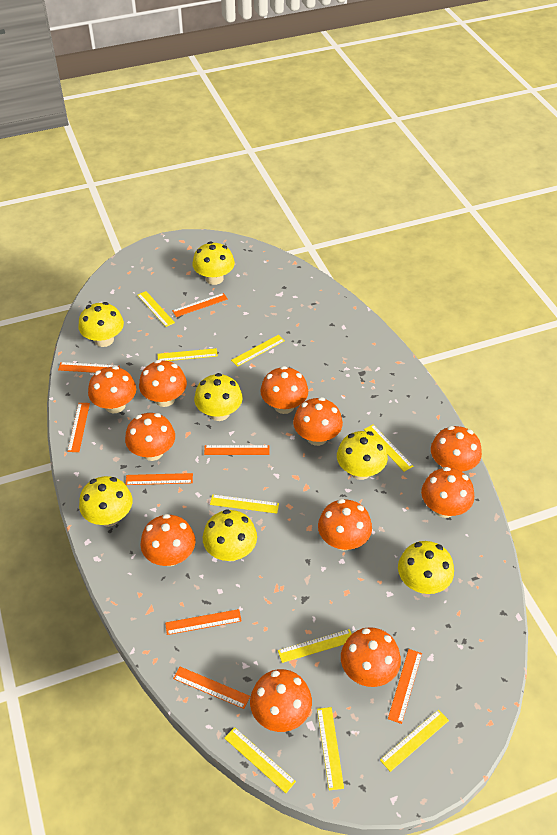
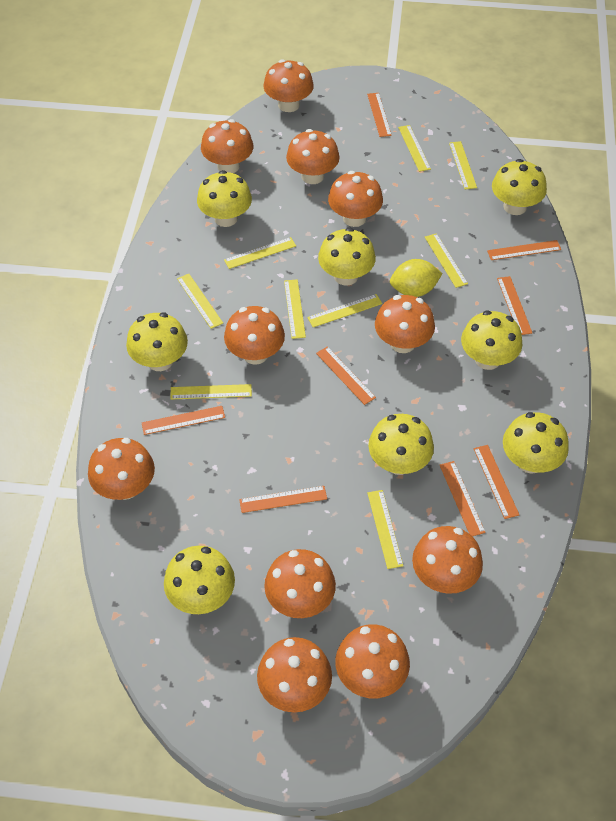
yellow lemon: 0 -> 1
yellow mushroom: 7 -> 8

